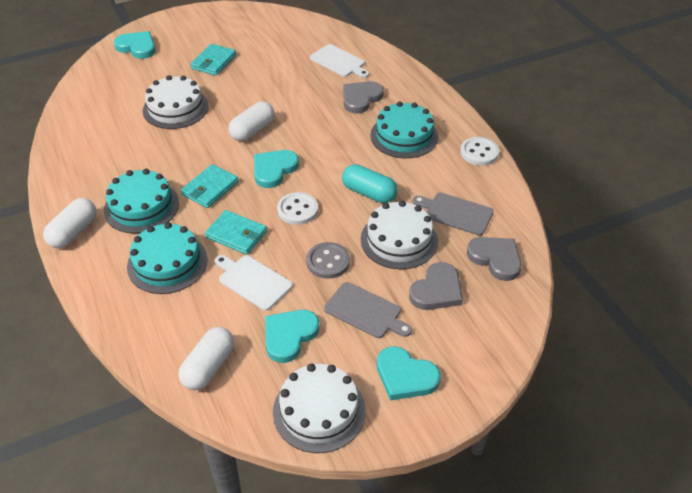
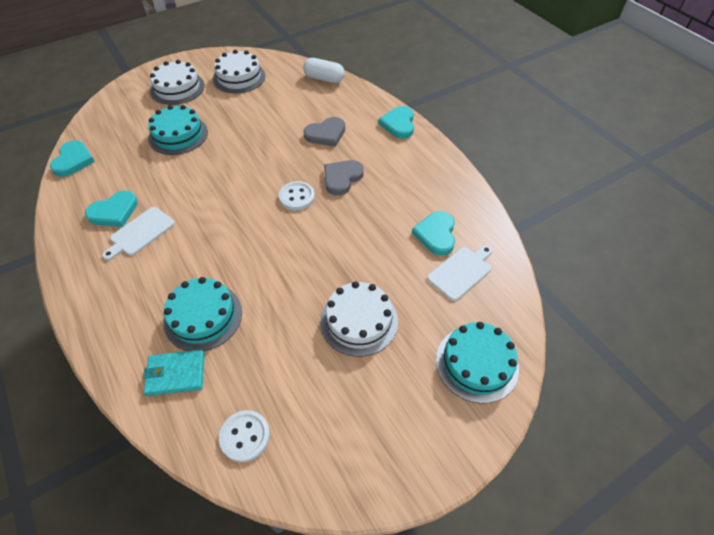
grey button: 1 -> 0
grey cutting board: 2 -> 0
grey heart: 3 -> 2
turquoise capsule: 1 -> 0
turquoise wallet: 3 -> 1
white capsule: 3 -> 1

